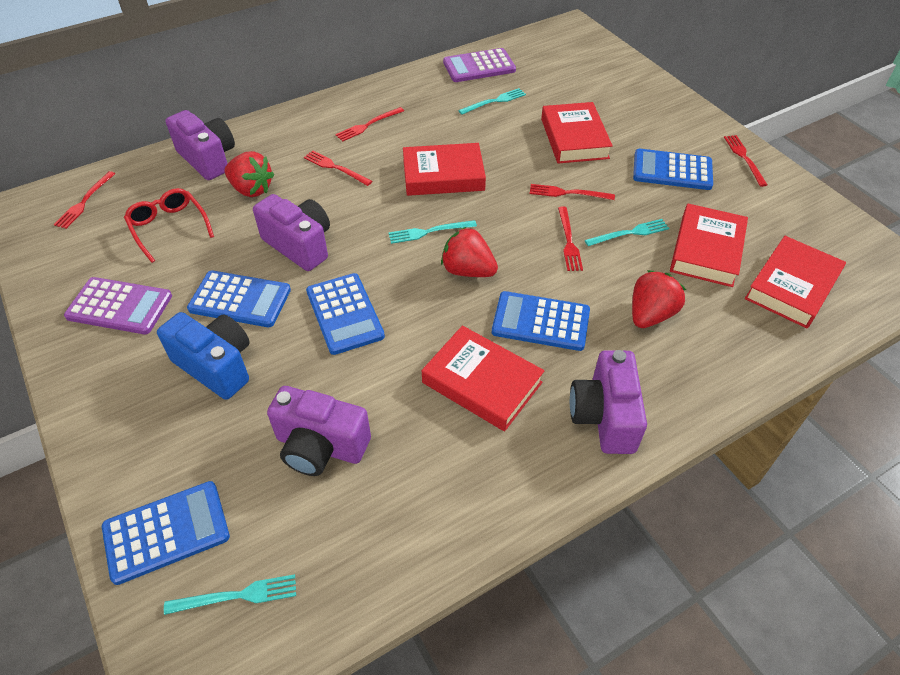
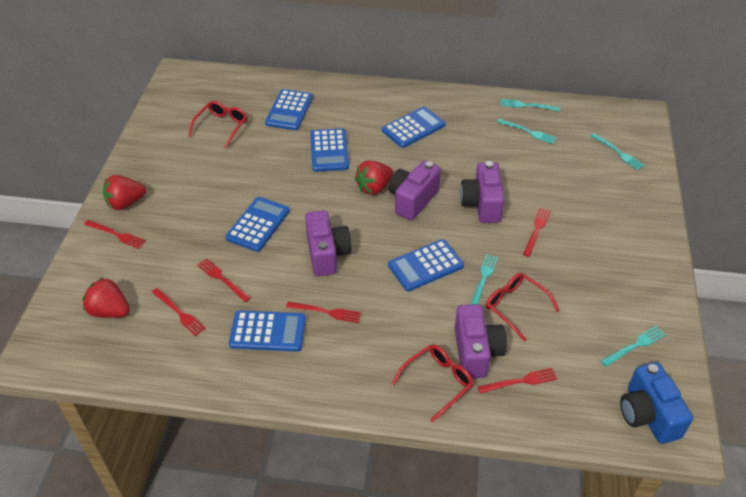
blue calculator: 5 -> 6
purple calculator: 2 -> 0
red book: 5 -> 0
red glasses: 1 -> 3
turquoise fork: 4 -> 5

